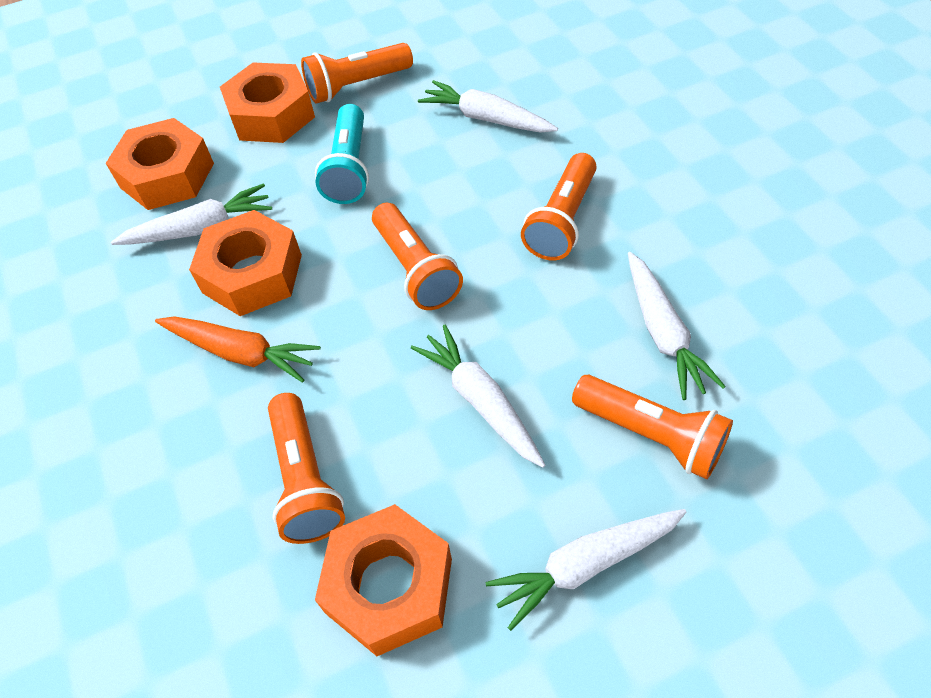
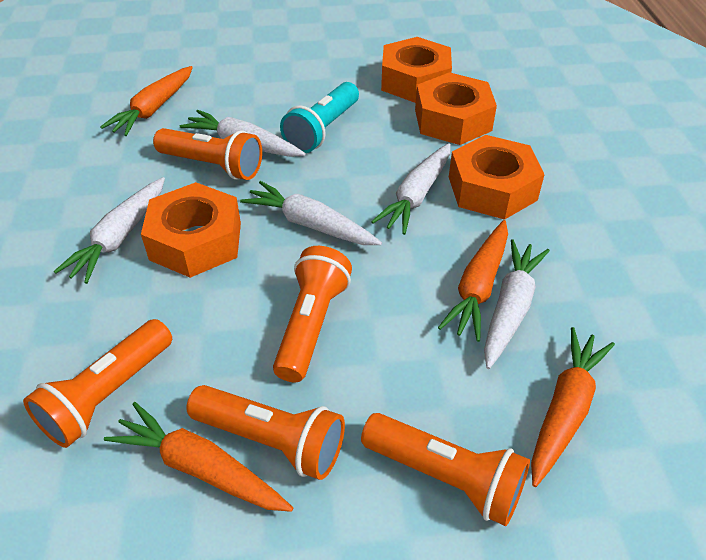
orange carrot: 1 -> 4

